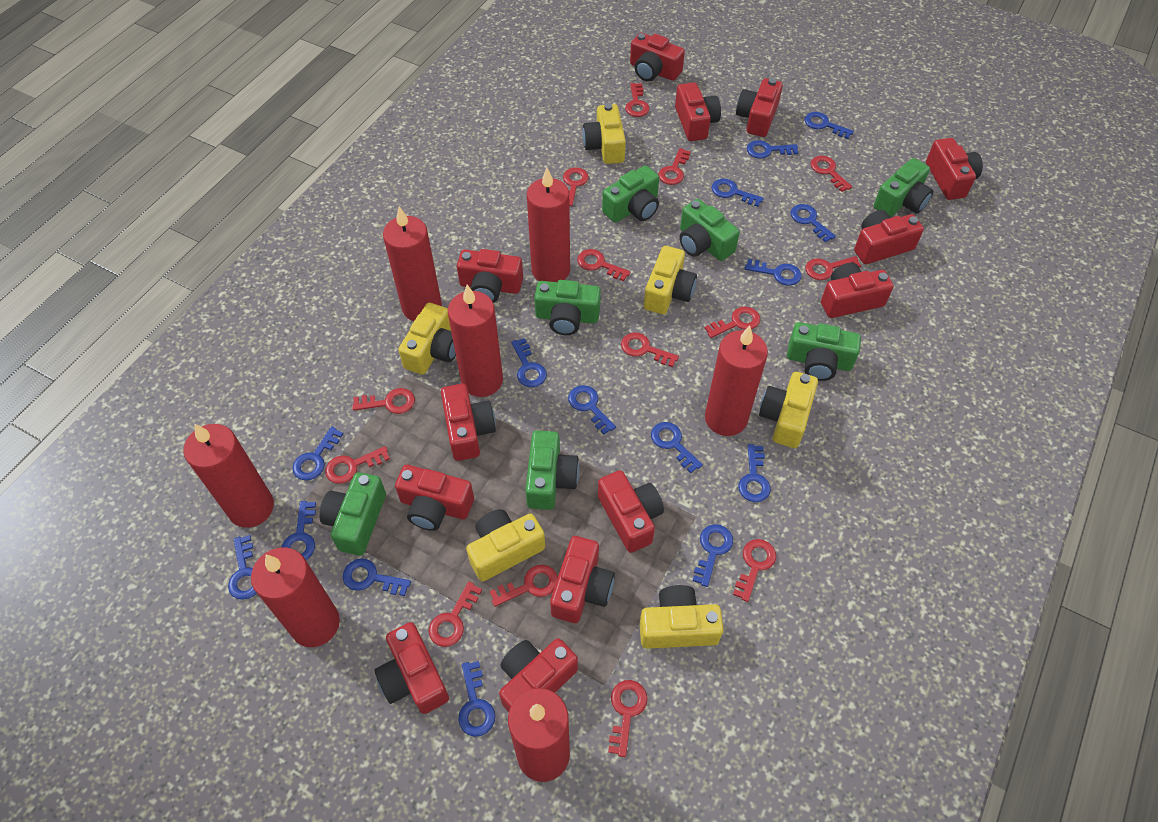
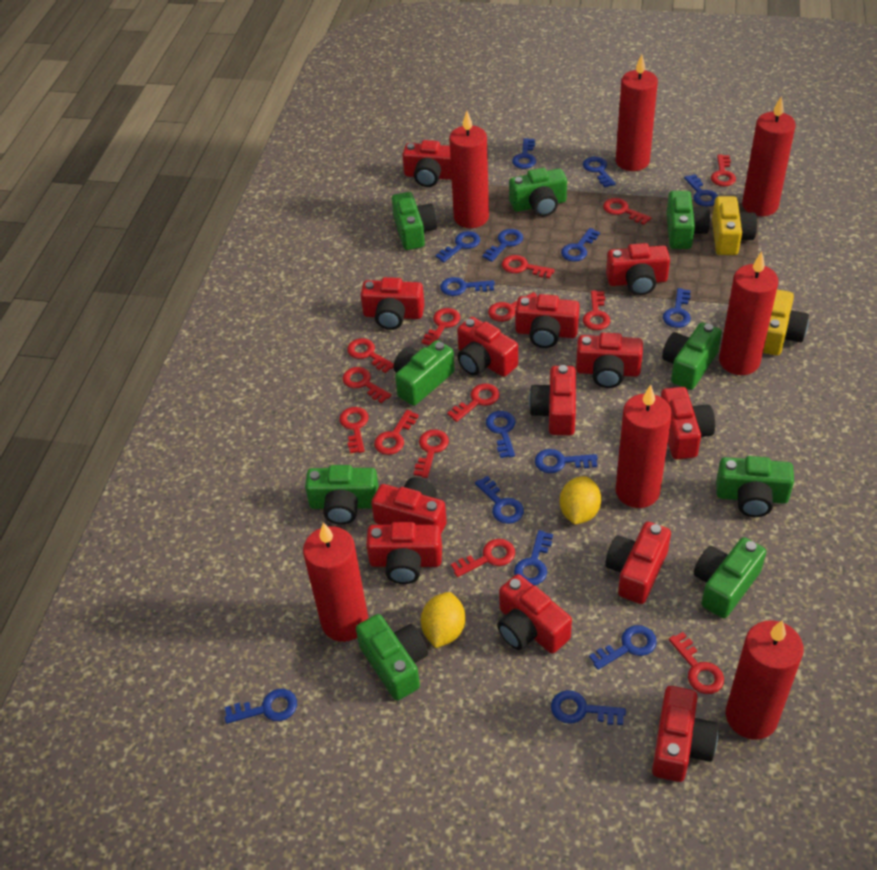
green camera: 7 -> 9
yellow camera: 6 -> 2
yellow lemon: 0 -> 2

